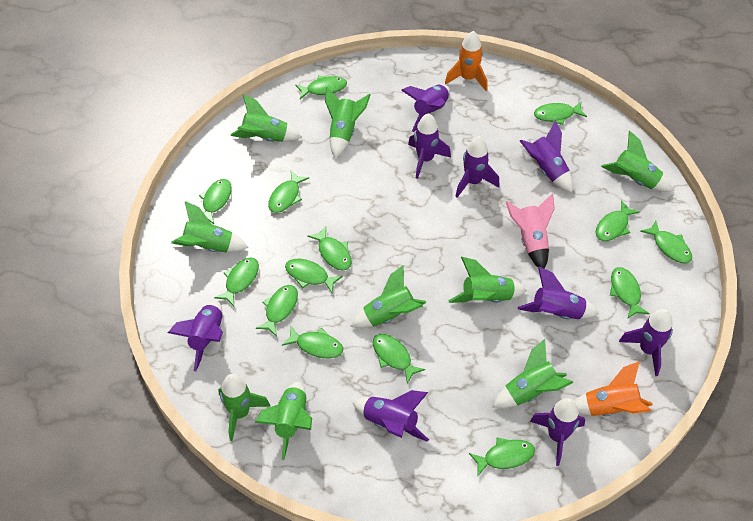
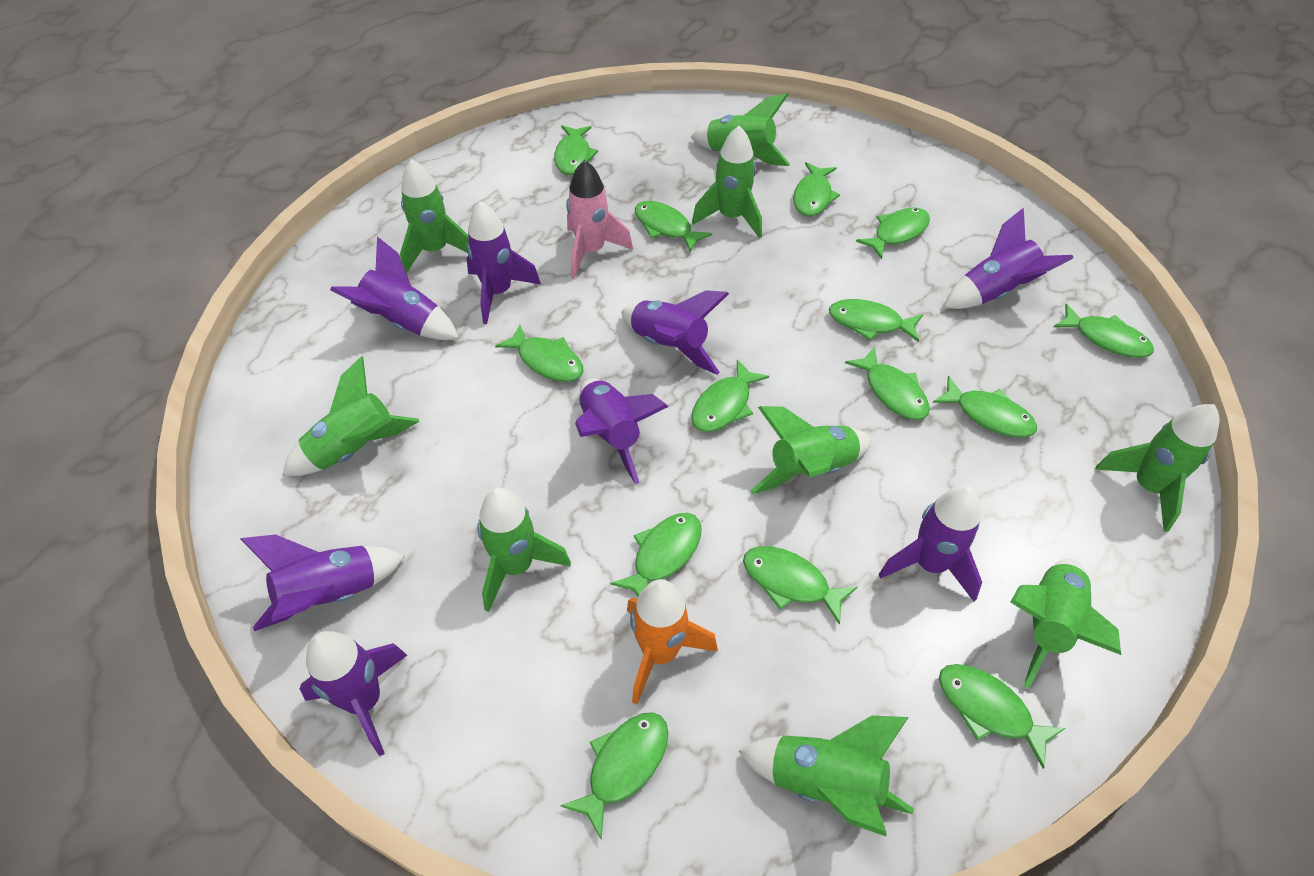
orange rocket: 2 -> 1
purple rocket: 9 -> 8

